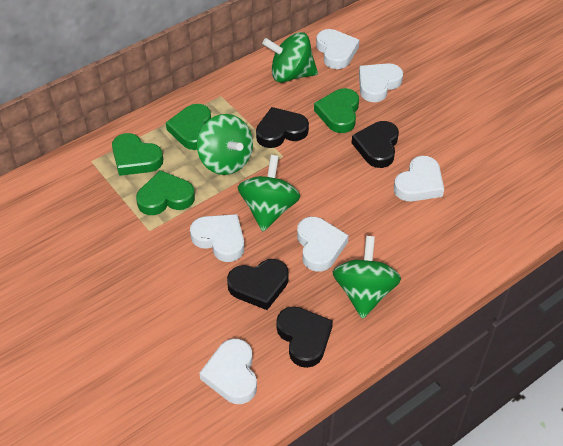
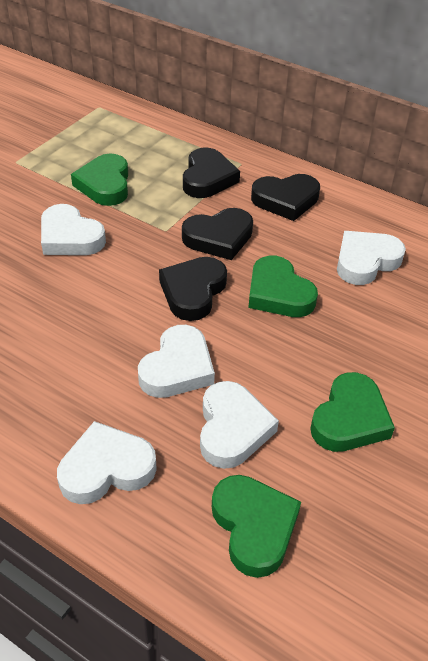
green spinning top: 4 -> 0
white heart: 6 -> 5

